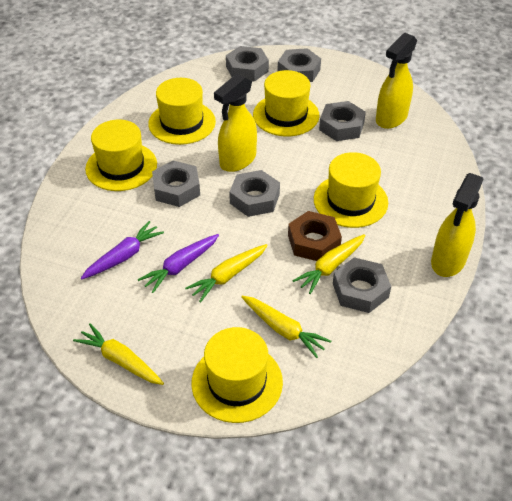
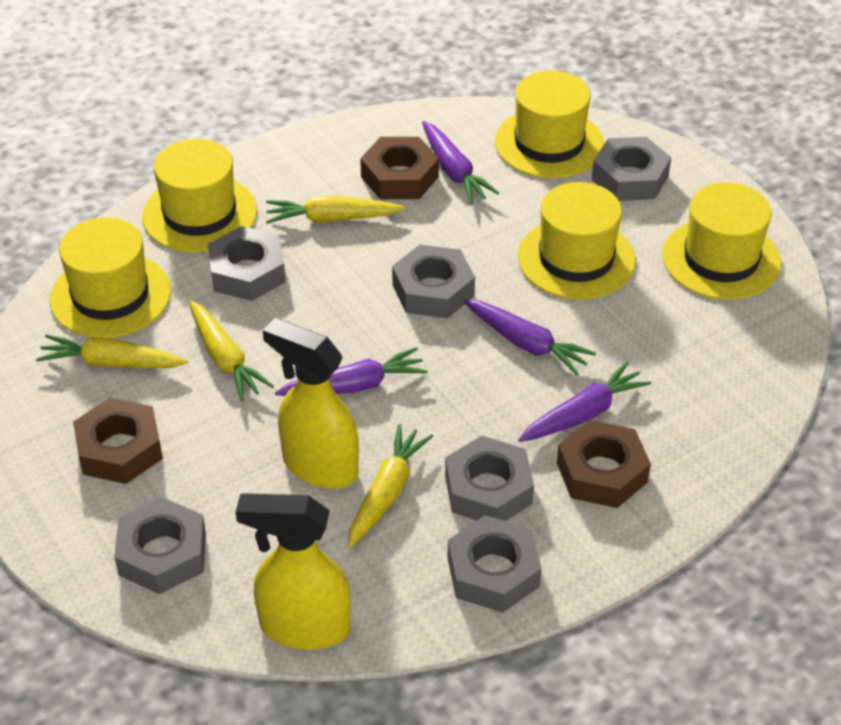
brown nut: 1 -> 3
purple carrot: 2 -> 4
yellow spray bottle: 3 -> 2

